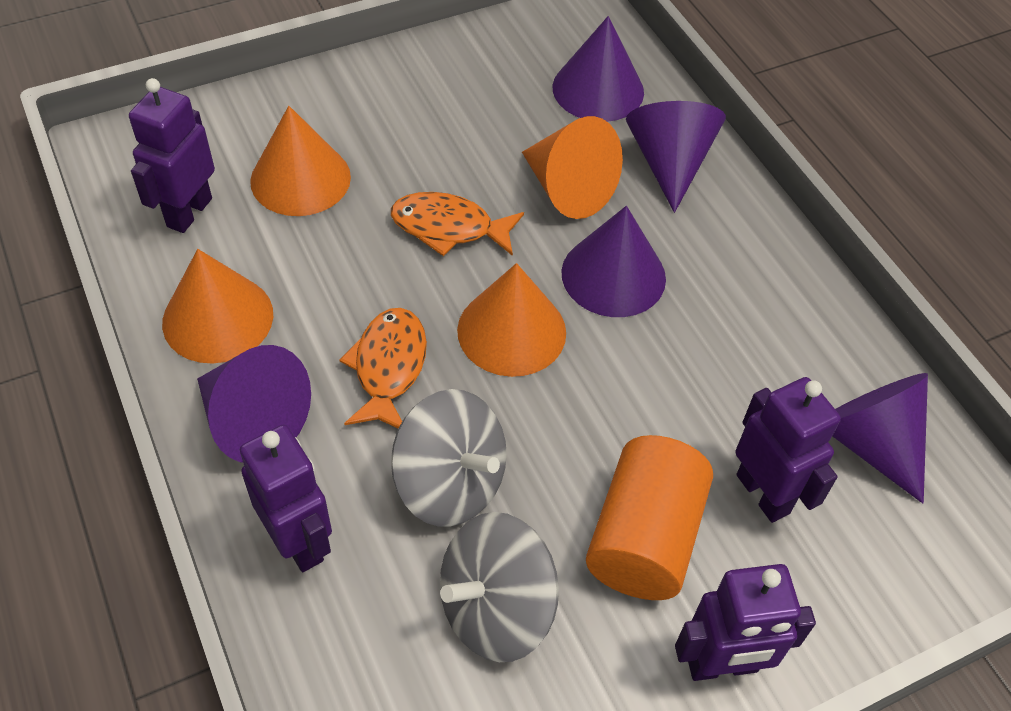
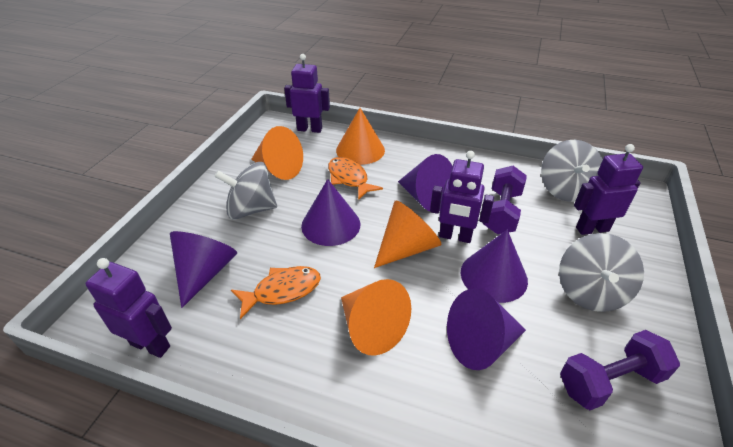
grey spinning top: 2 -> 3
orange cylinder: 1 -> 0
purple dumbbell: 0 -> 2

